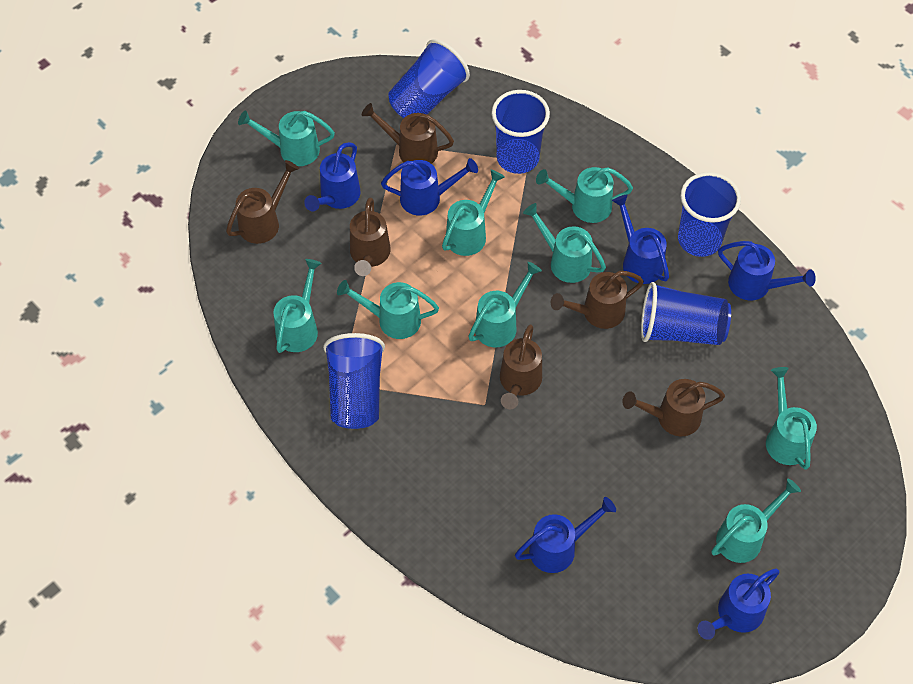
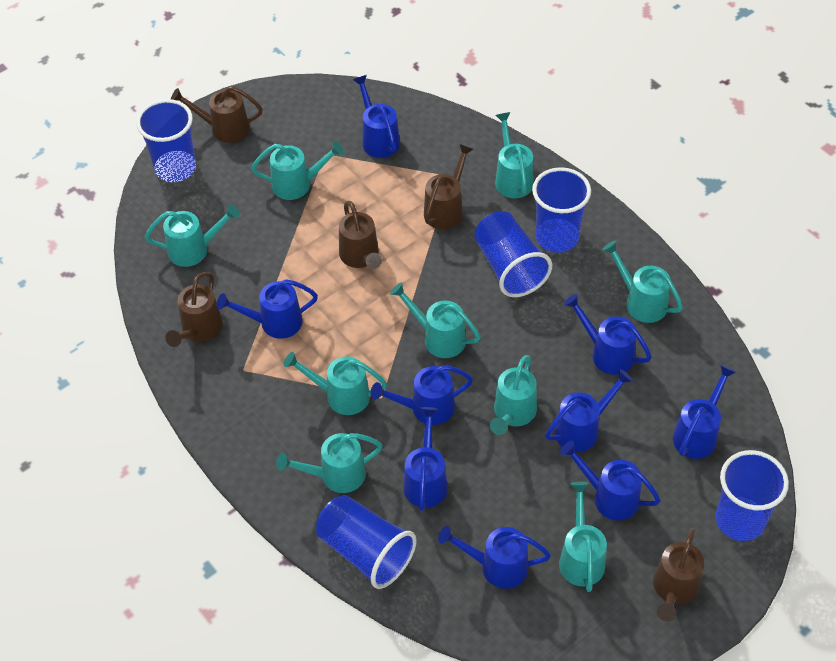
blue watering can: 6 -> 9
brown watering can: 6 -> 5

